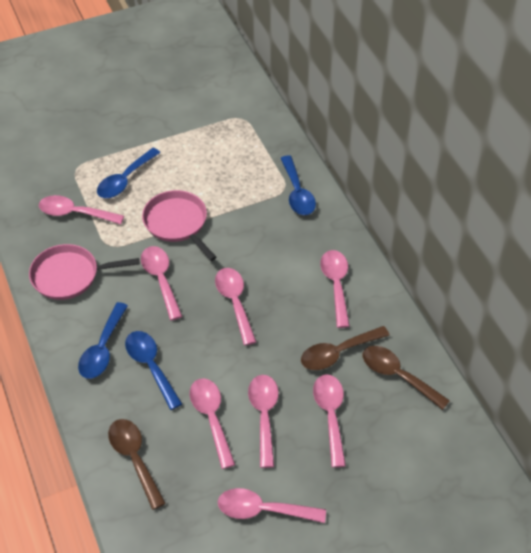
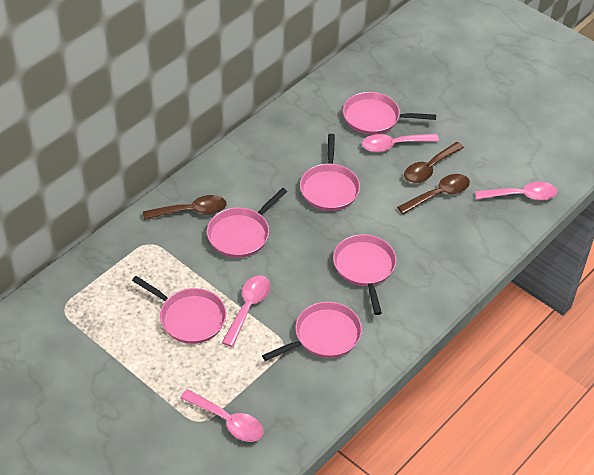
blue spoon: 4 -> 0
pink pan: 2 -> 6
pink spoon: 8 -> 4

